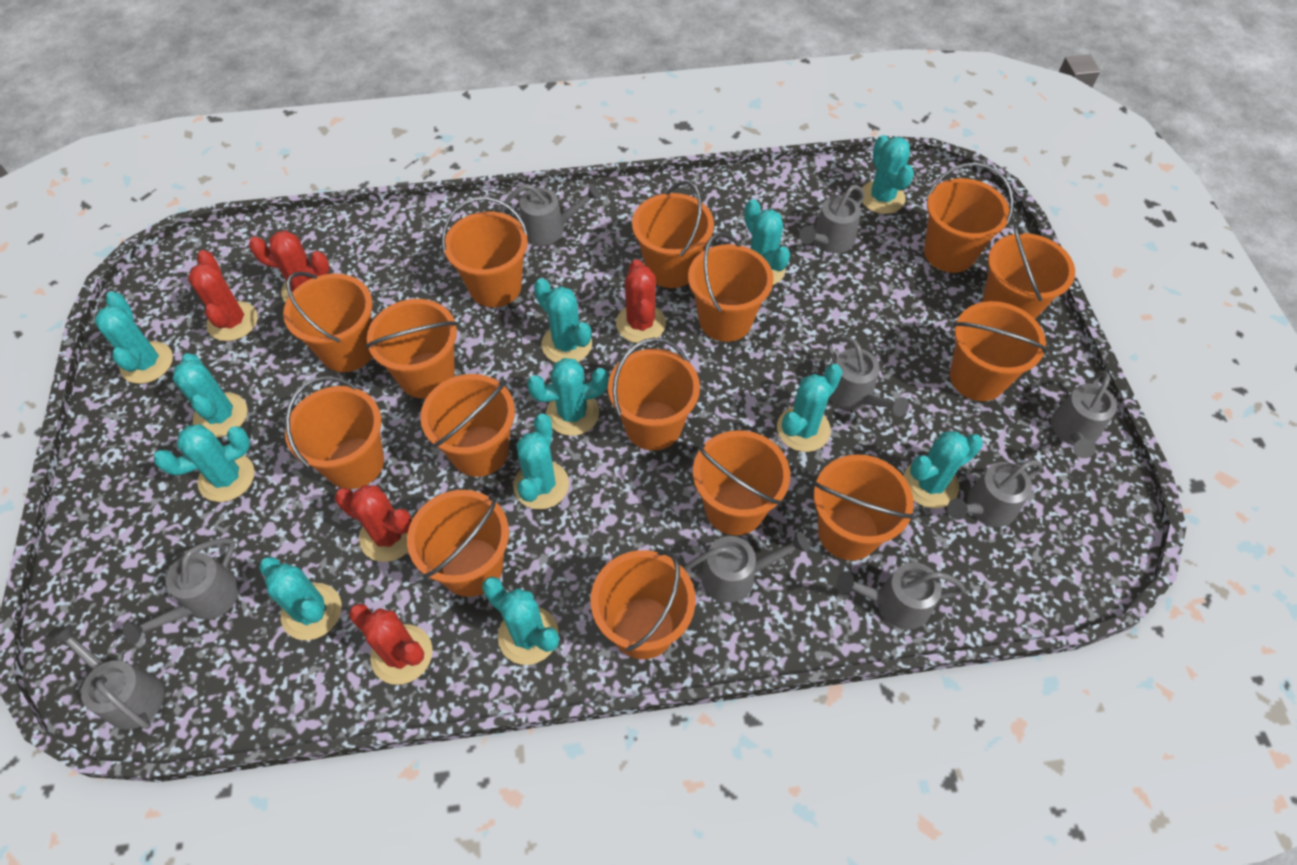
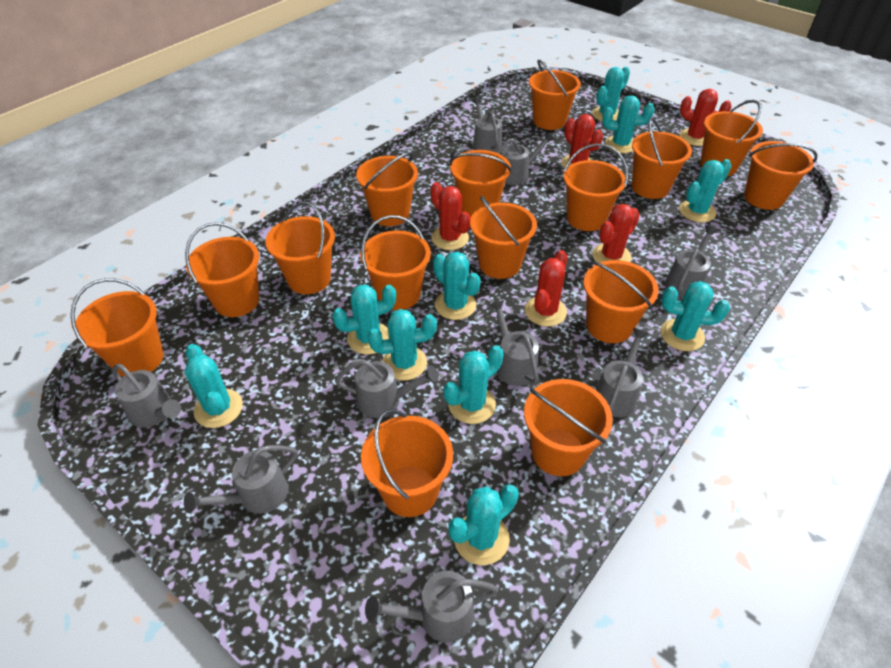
turquoise cactus: 12 -> 10

